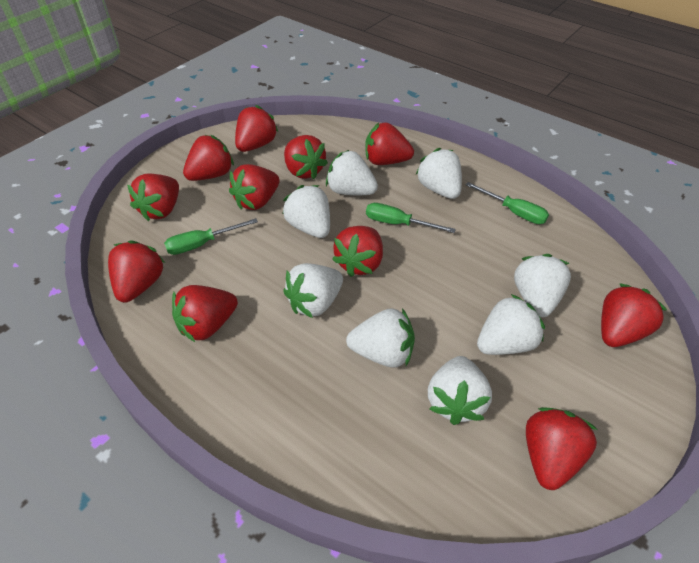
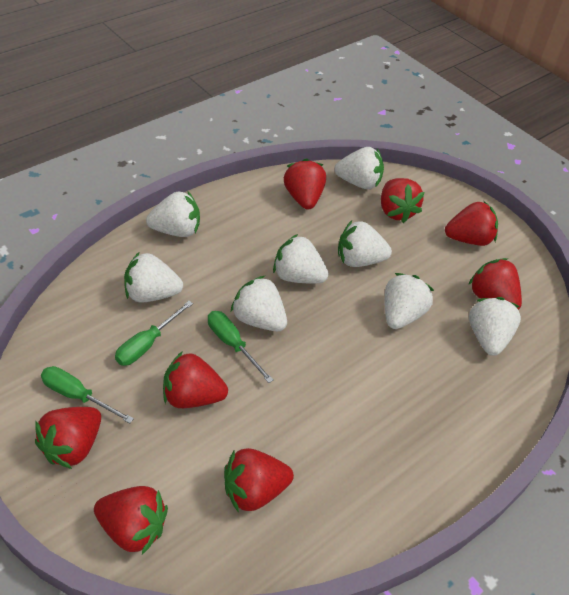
red strawberry: 11 -> 8

